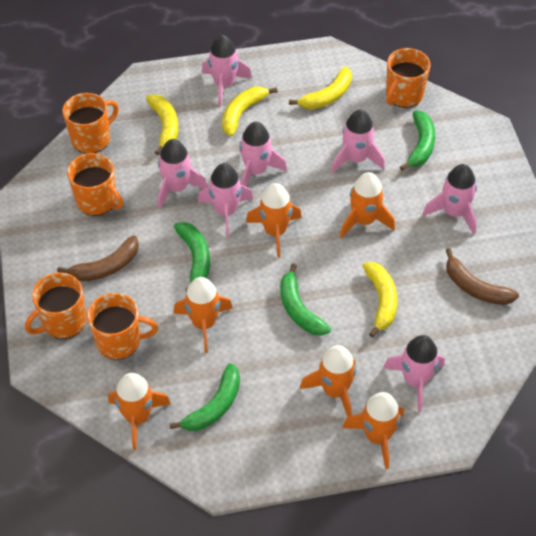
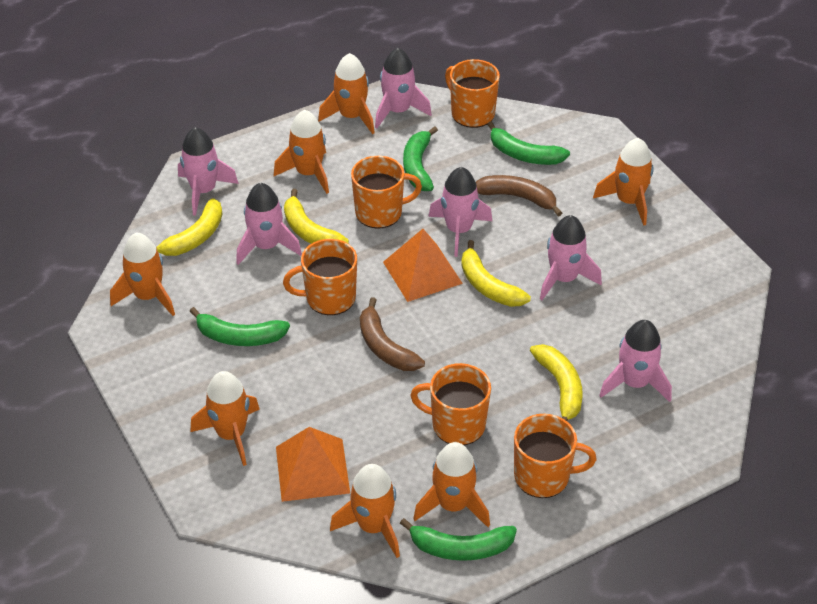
orange pyramid: 0 -> 2
orange rocket: 6 -> 7
pink rocket: 7 -> 6

